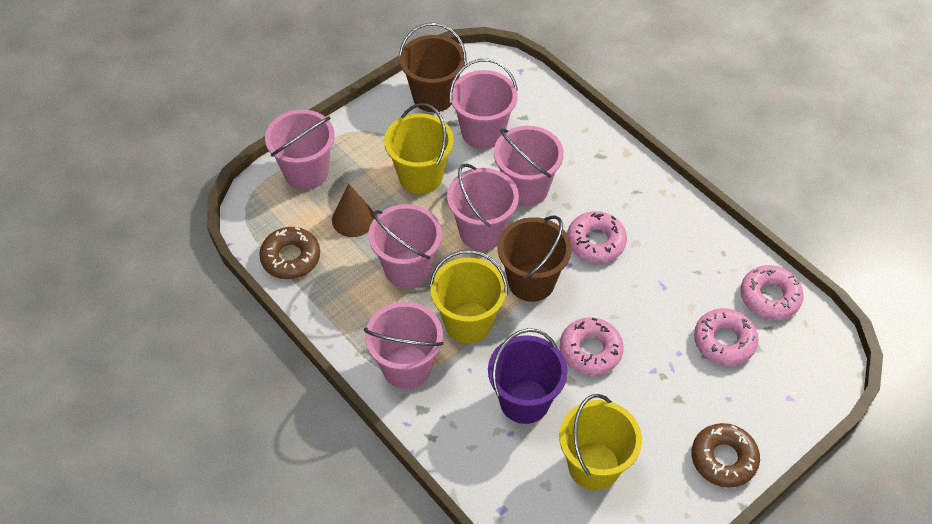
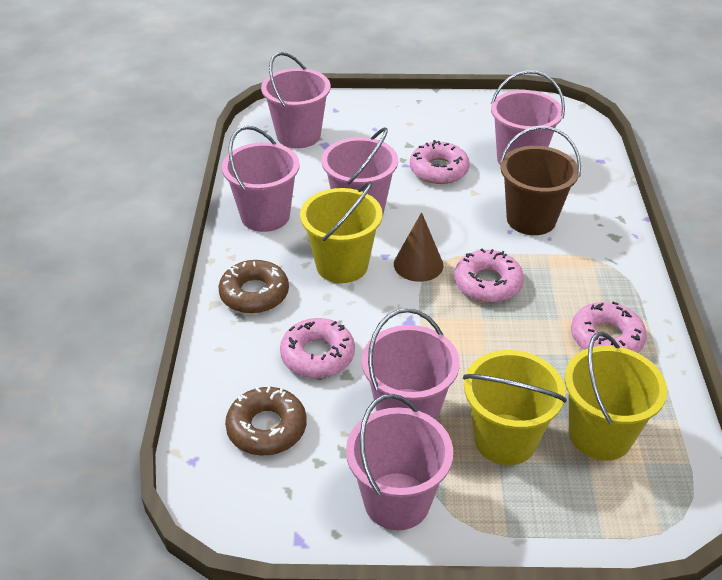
brown bucket: 2 -> 1
purple bucket: 1 -> 0

